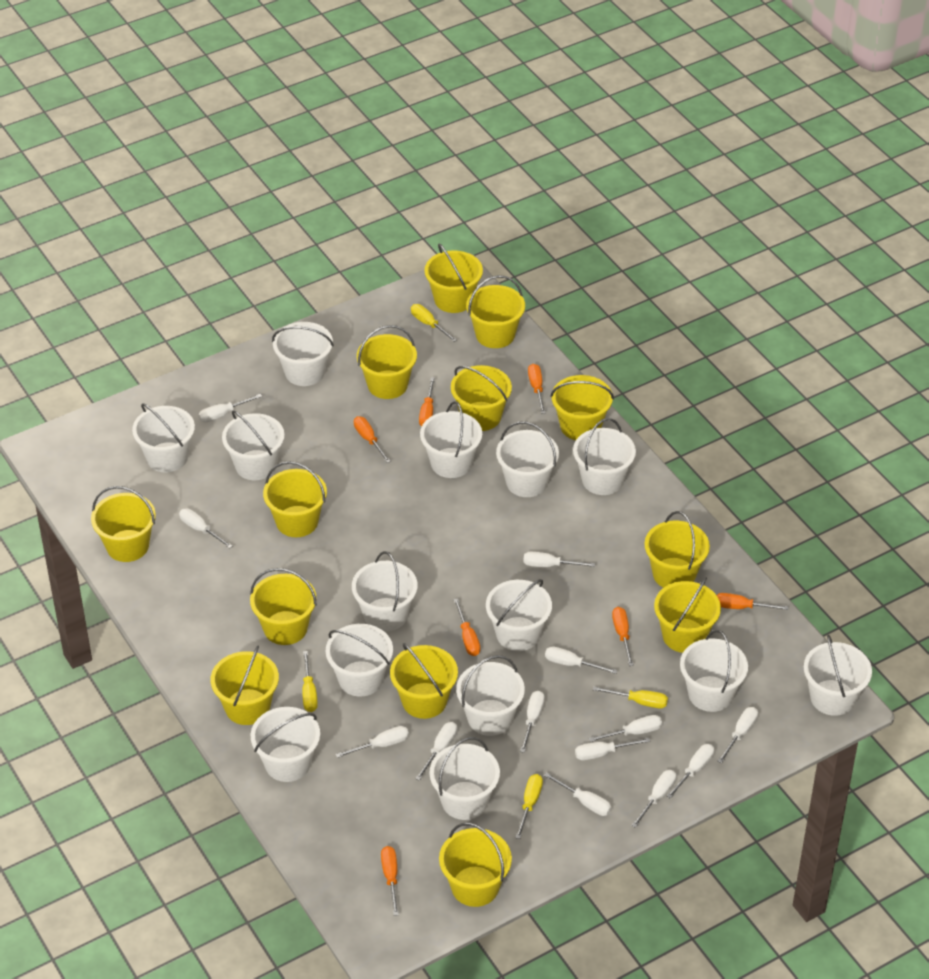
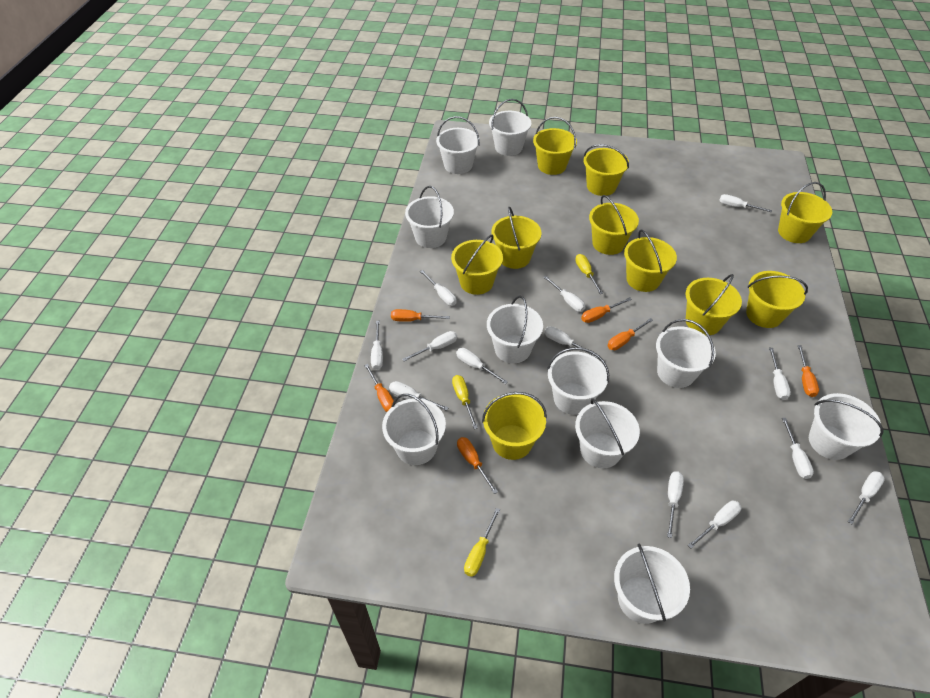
orange screwdriver: 7 -> 6
white bucket: 14 -> 10
yellow bucket: 13 -> 10
yellow screwdriver: 4 -> 3

